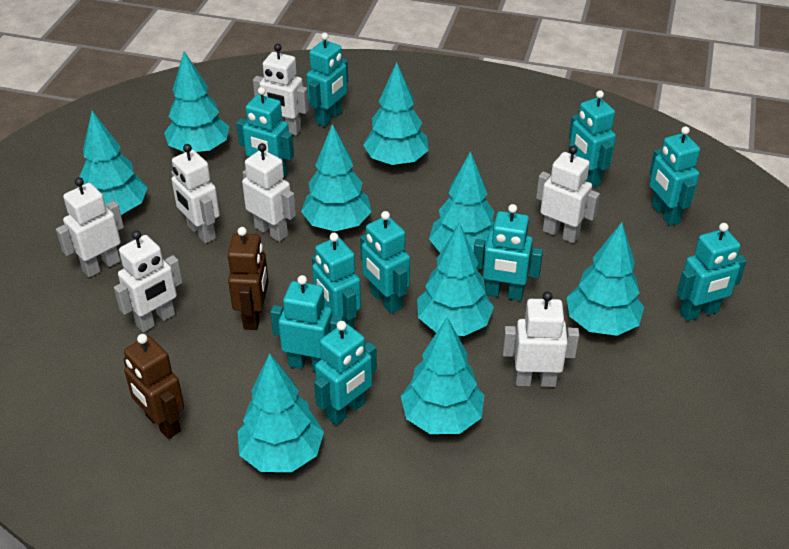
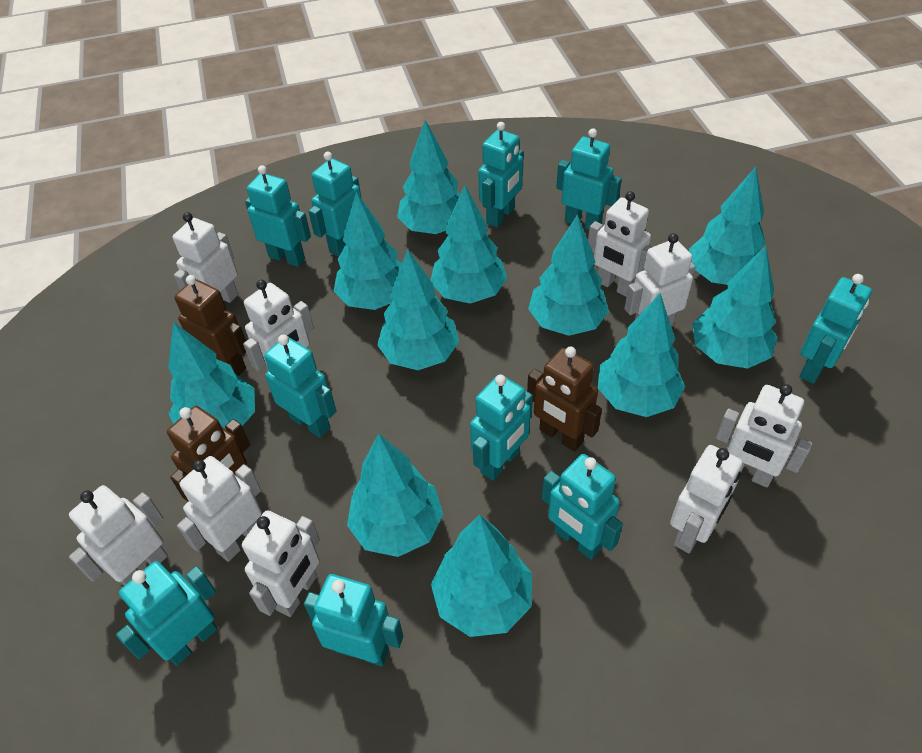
brown robot: 2 -> 3
turquoise tree: 9 -> 11
white robot: 7 -> 9

